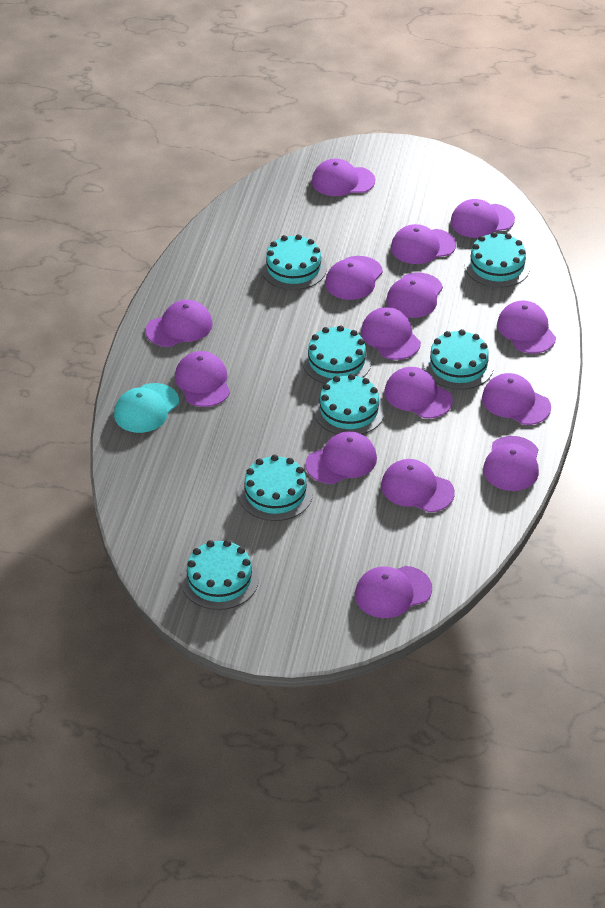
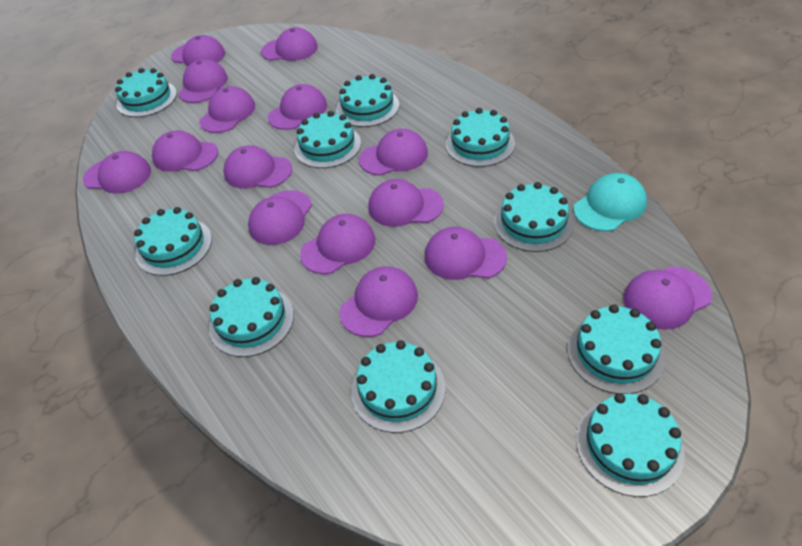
turquoise cake: 7 -> 10

